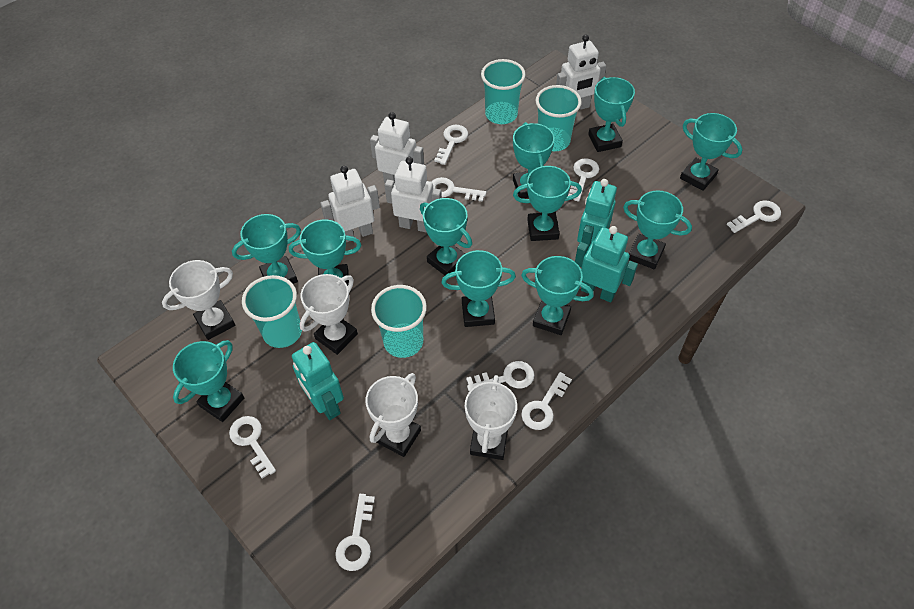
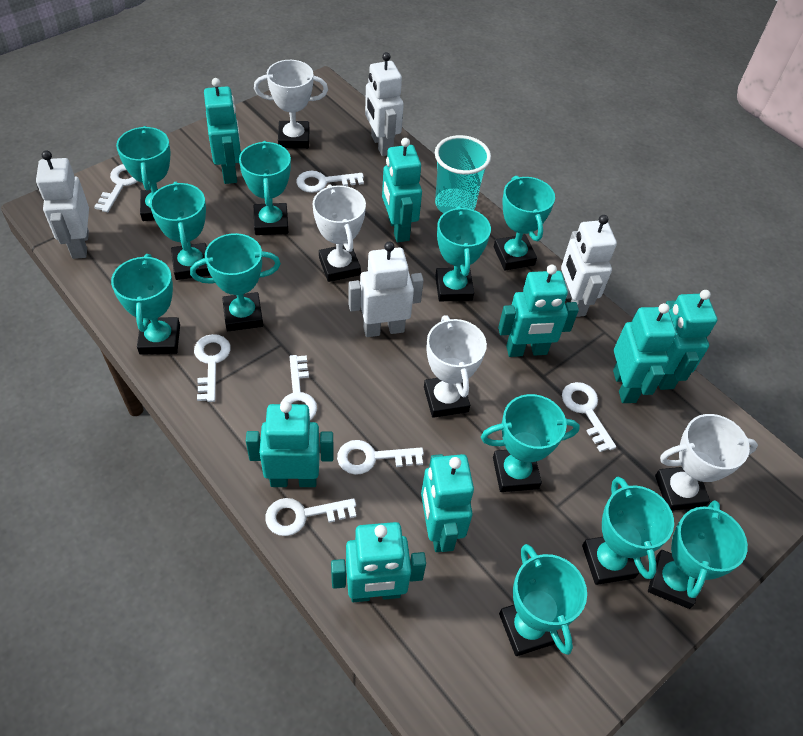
turquoise cup: 4 -> 1
turquoise robot: 3 -> 8
white key: 8 -> 7

